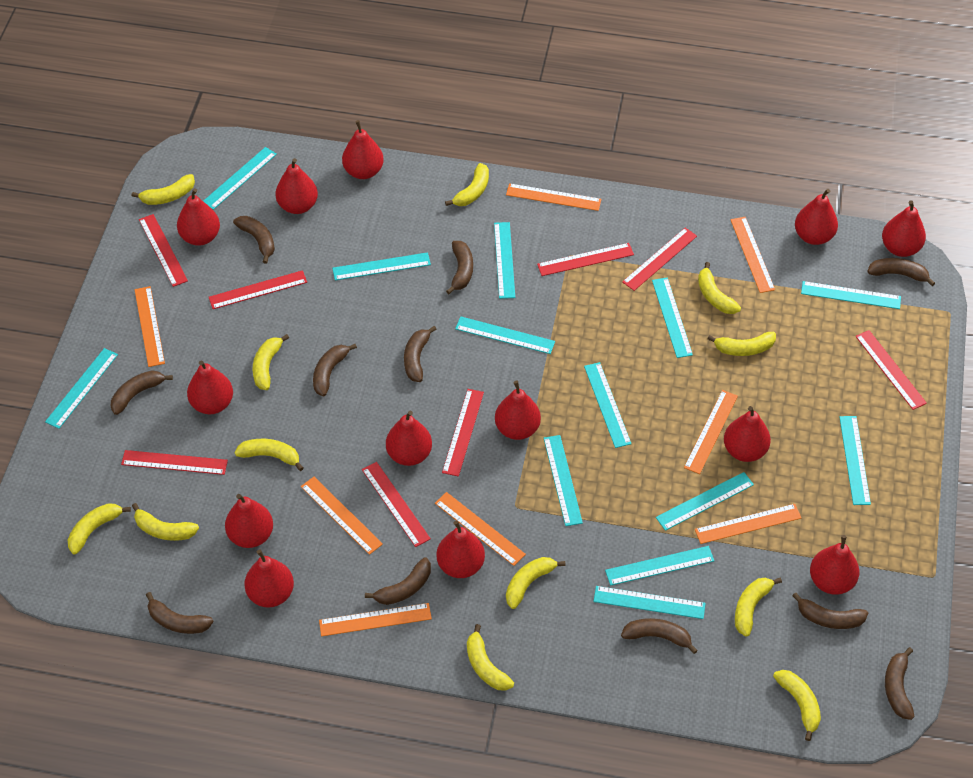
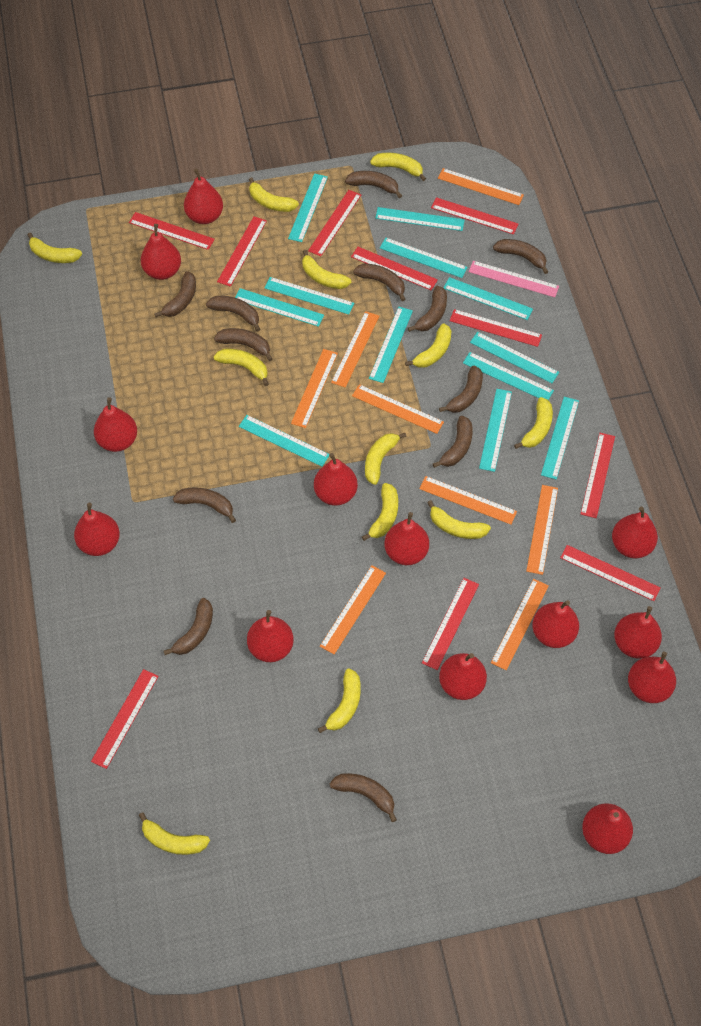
brown banana: 11 -> 12
pink ruler: 0 -> 1
red ruler: 8 -> 10
turquoise ruler: 13 -> 12

